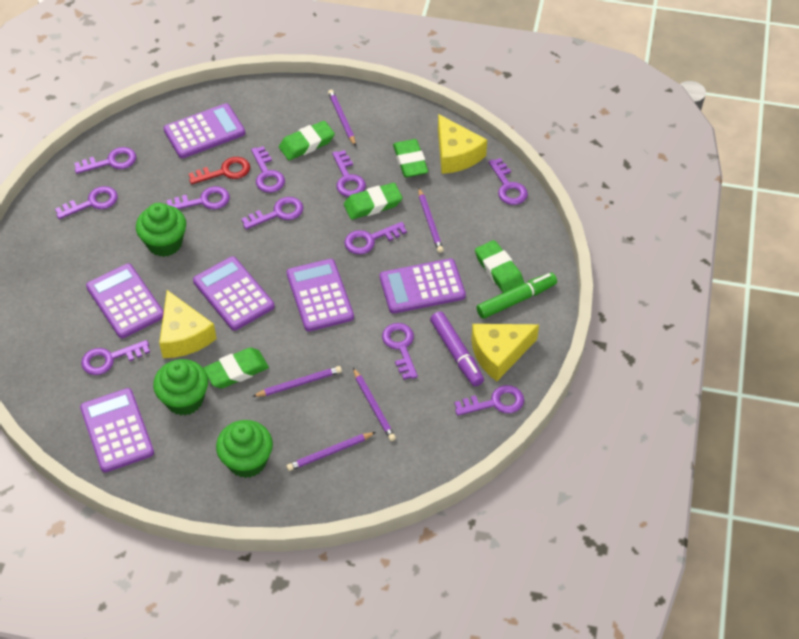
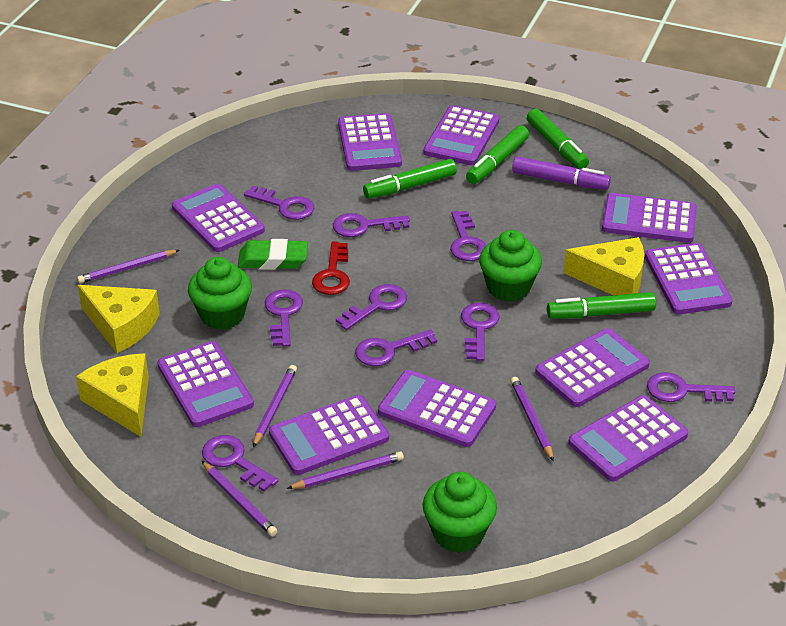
green eraser: 5 -> 1
green marker: 1 -> 4
purple calculator: 6 -> 10
purple key: 11 -> 9

